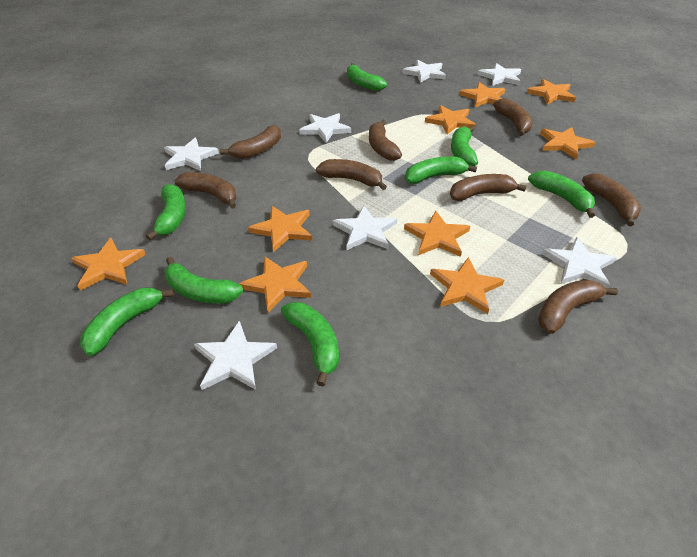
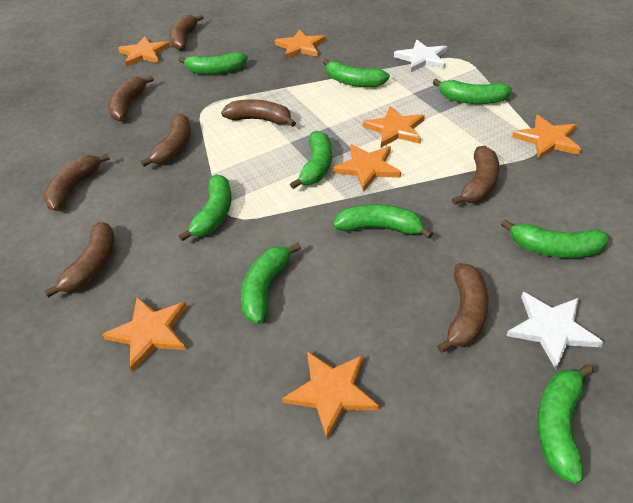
green banana: 8 -> 9
orange star: 9 -> 7
white star: 7 -> 2

